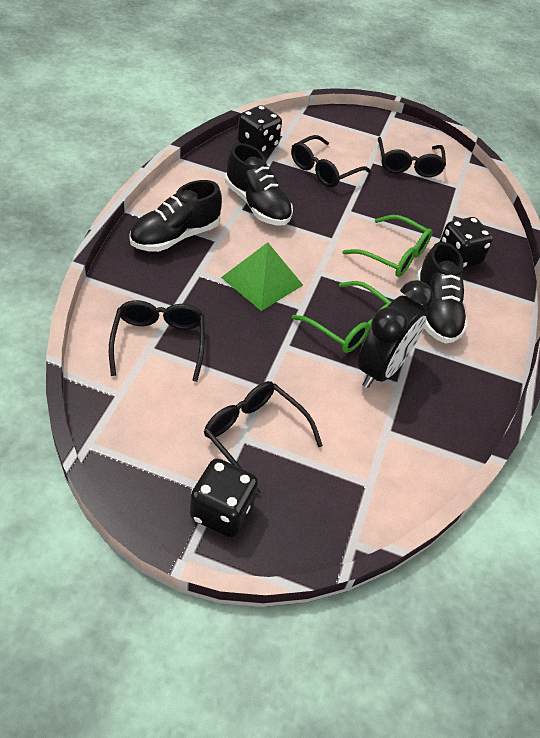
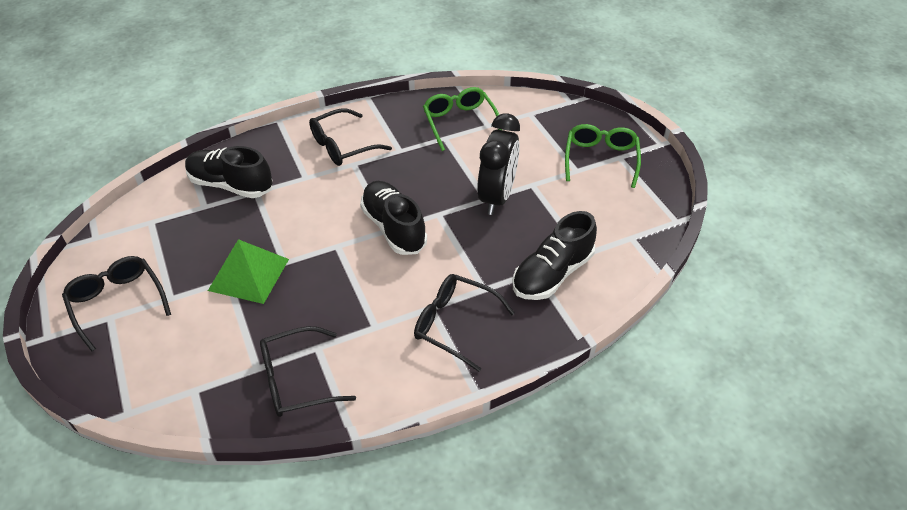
black dice: 3 -> 0

